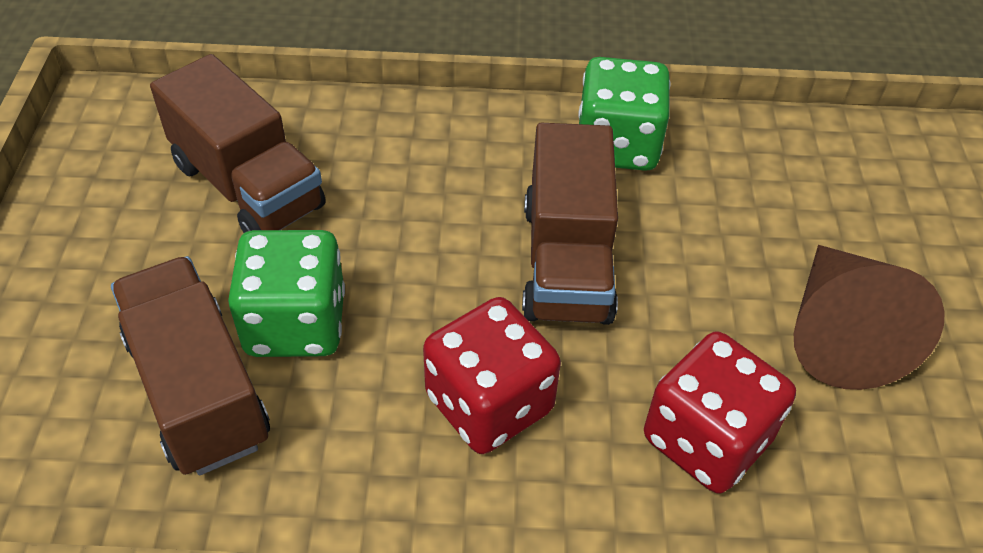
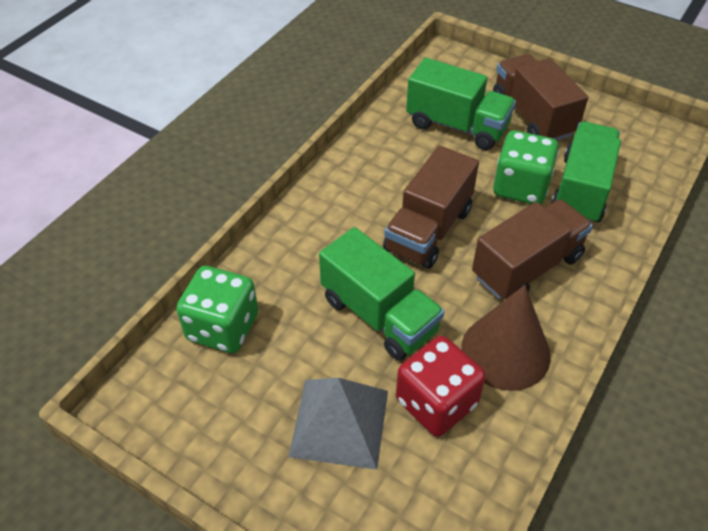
green truck: 0 -> 3
grey pyramid: 0 -> 1
red dice: 2 -> 1

